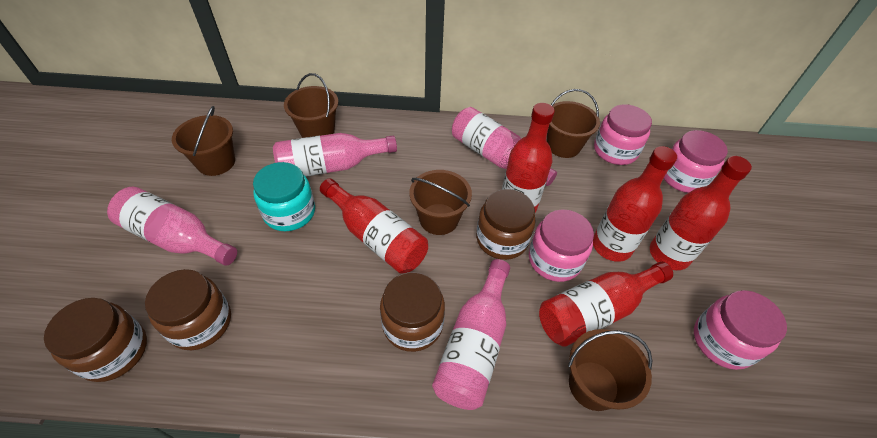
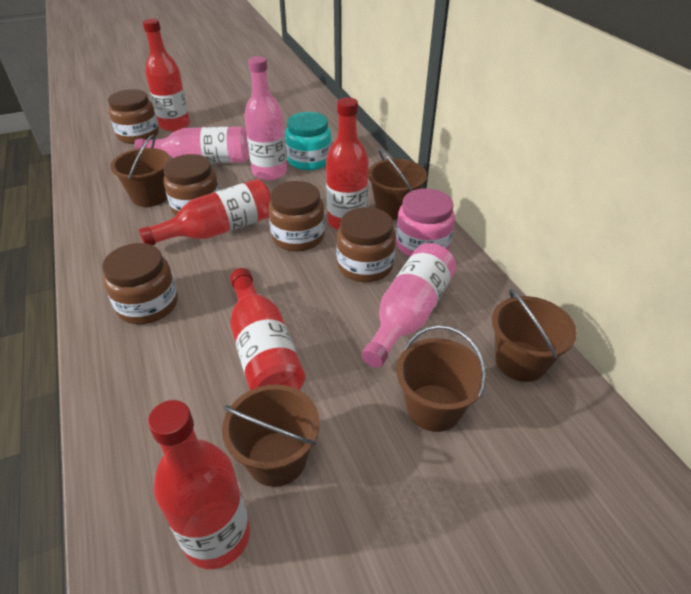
brown jar: 4 -> 5
pink bottle: 4 -> 3
pink jar: 4 -> 1

